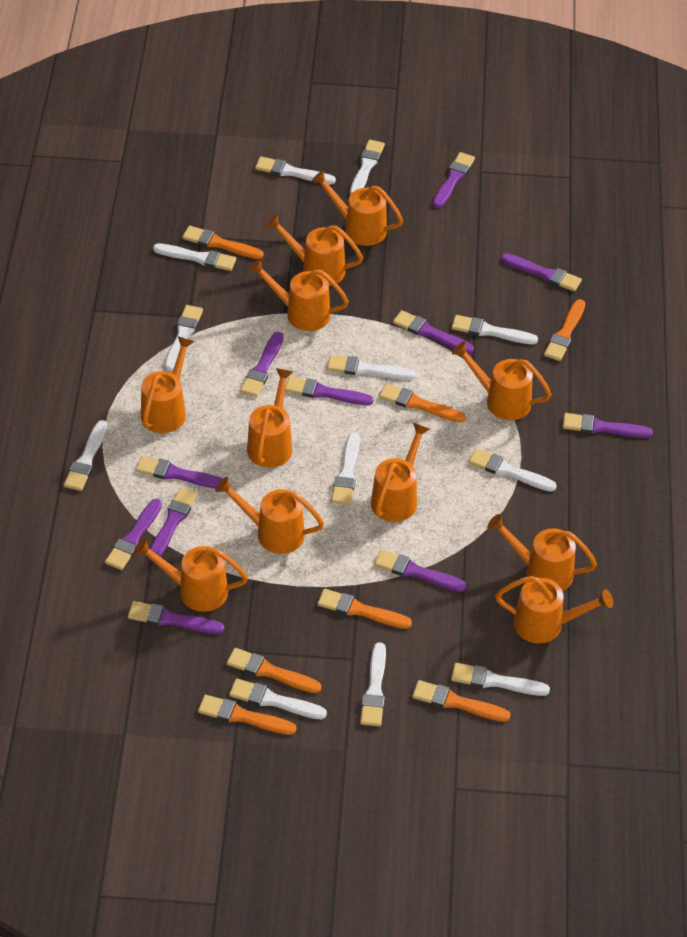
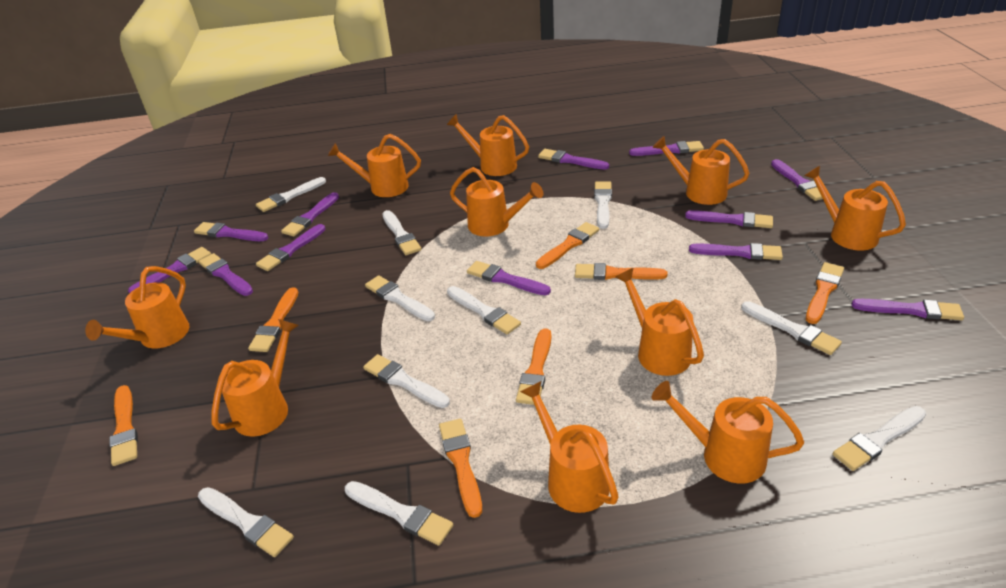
orange watering can: 11 -> 10
purple brush: 11 -> 12
white brush: 12 -> 10

